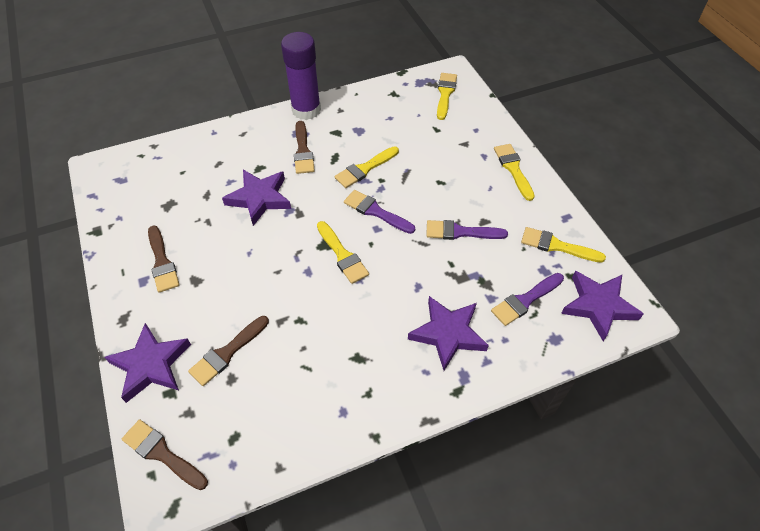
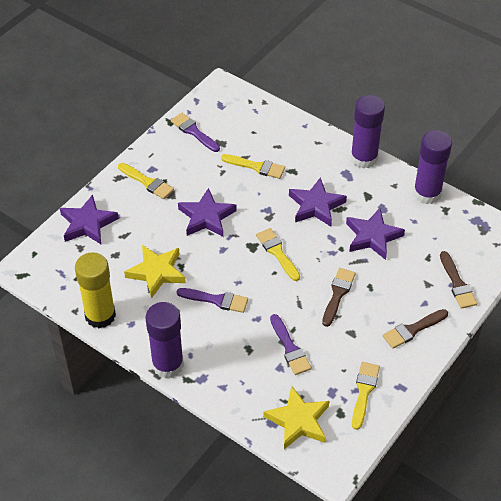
brown brush: 4 -> 3
purple glue stick: 1 -> 3
yellow brush: 5 -> 4
yellow glue stick: 0 -> 1
yellow star: 0 -> 2

